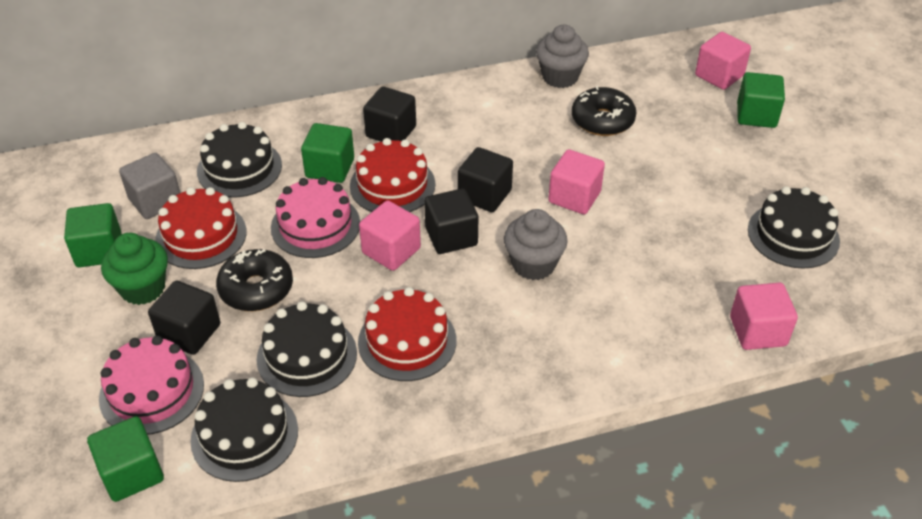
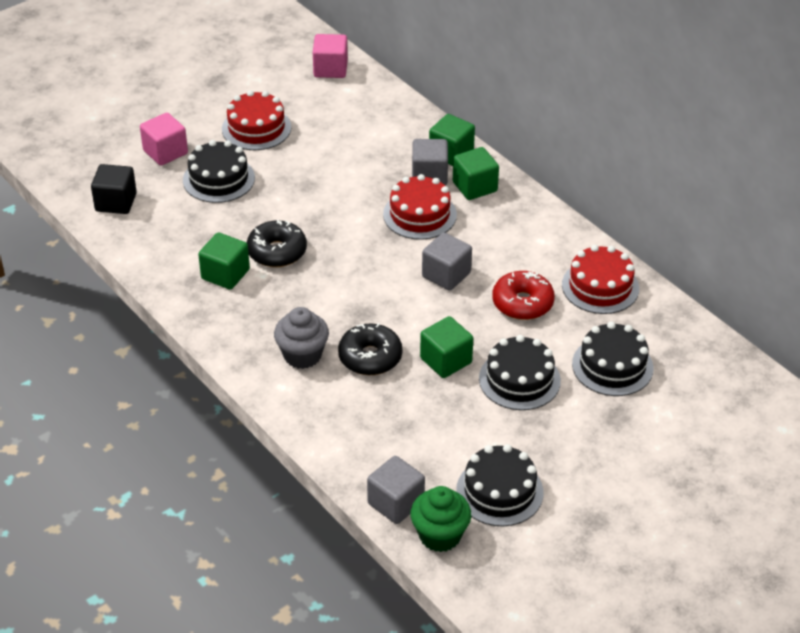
black cube: 4 -> 1
grey cube: 1 -> 3
grey cupcake: 2 -> 1
pink cake: 2 -> 0
pink cube: 4 -> 2
red donut: 0 -> 1

